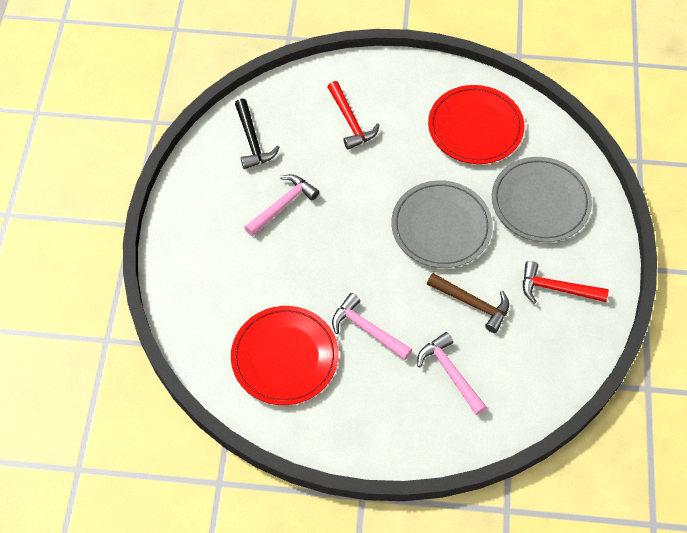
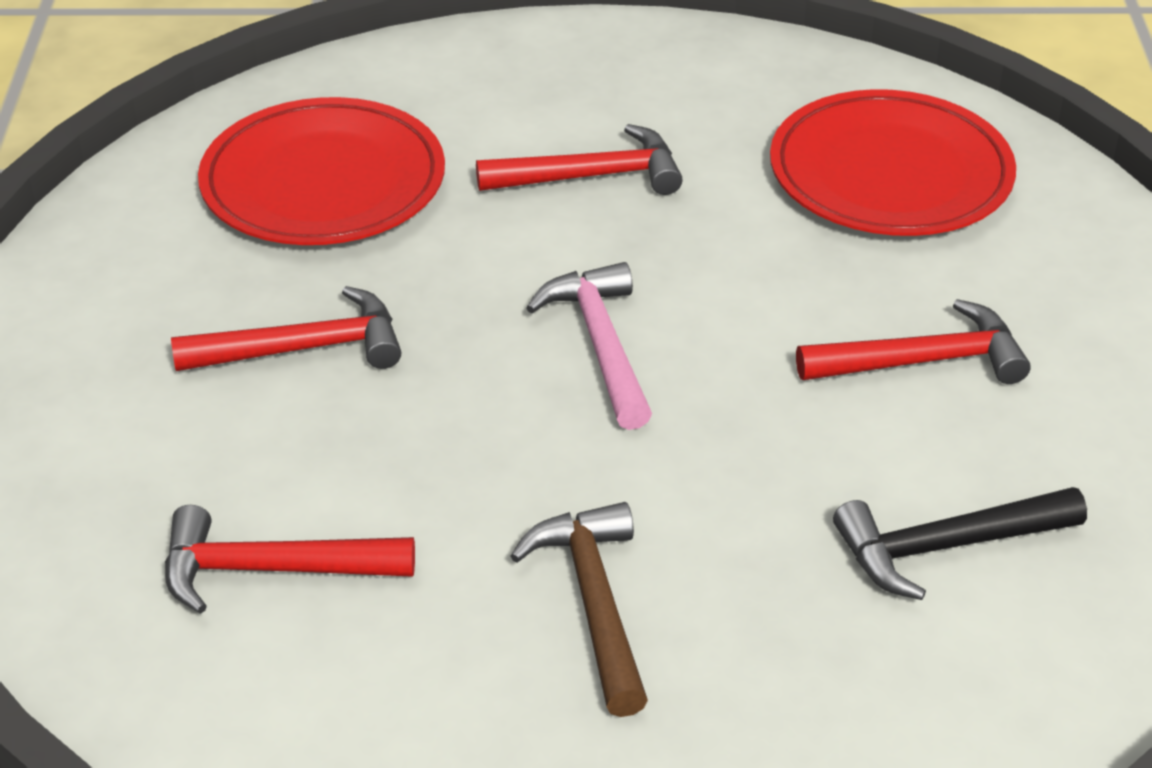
grey plate: 2 -> 0
pink hammer: 3 -> 1
red hammer: 2 -> 4

